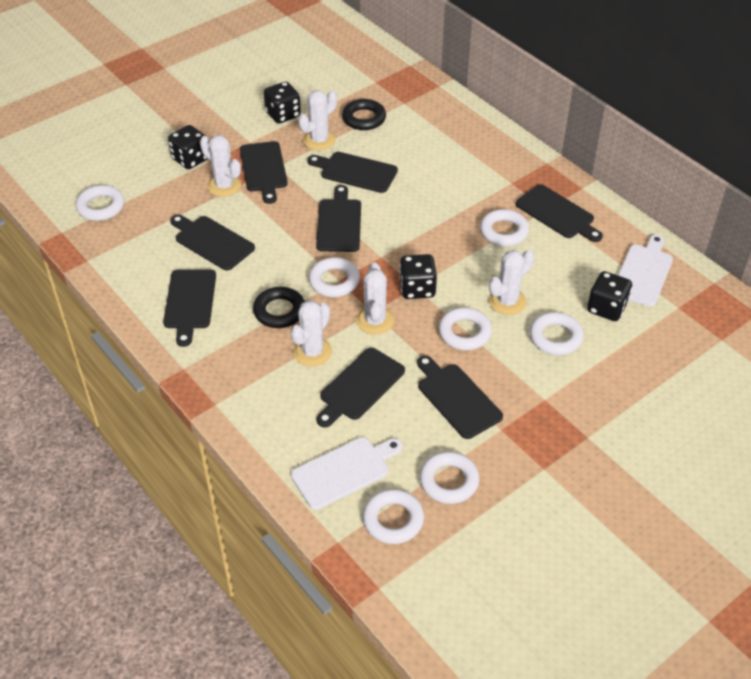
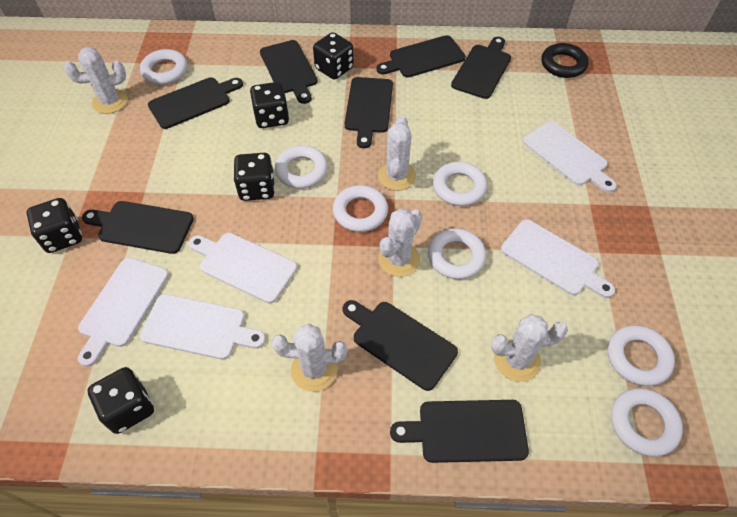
black dice: 4 -> 5
black ring: 2 -> 1
white cutting board: 2 -> 5

